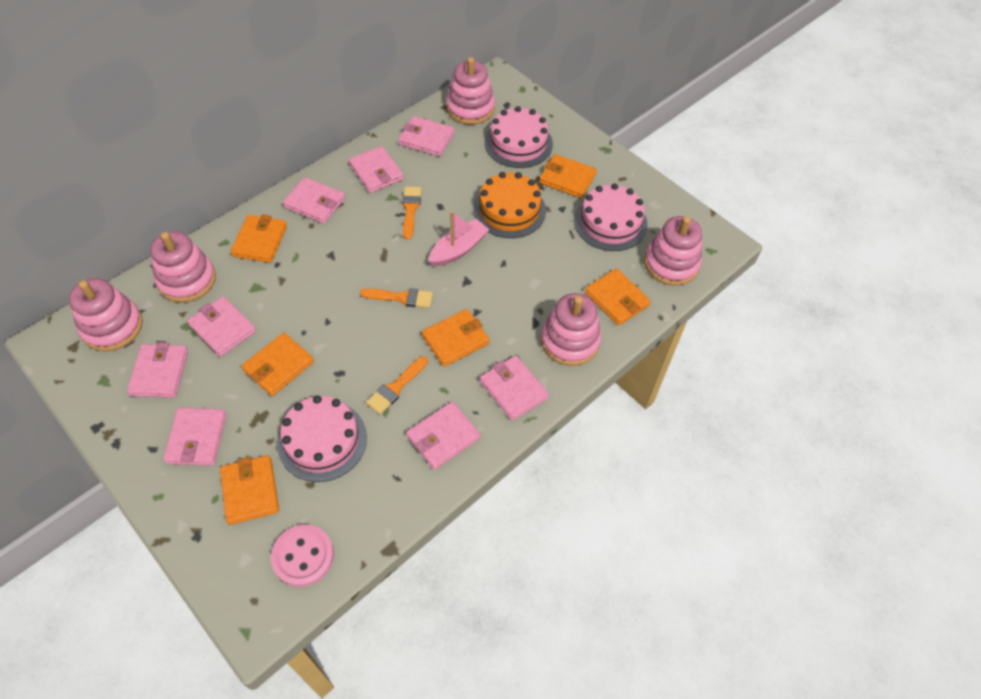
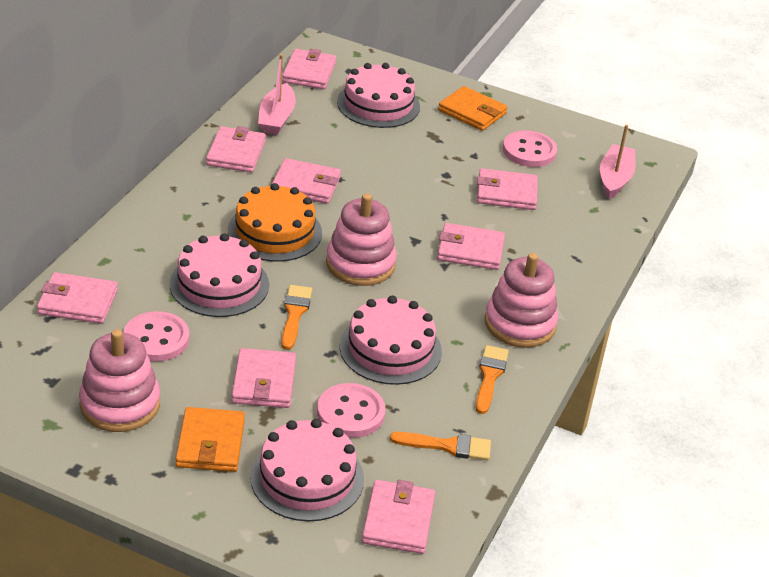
orange wallet: 6 -> 2
pink boat: 1 -> 2
pink button: 1 -> 3
pink cake: 3 -> 4
pink stacking toy: 5 -> 3

